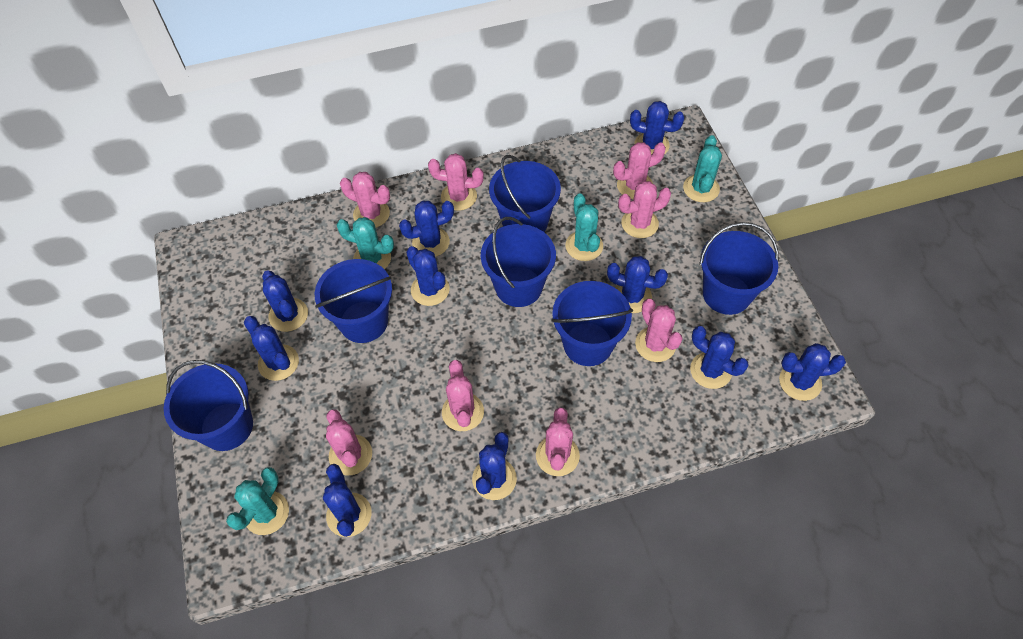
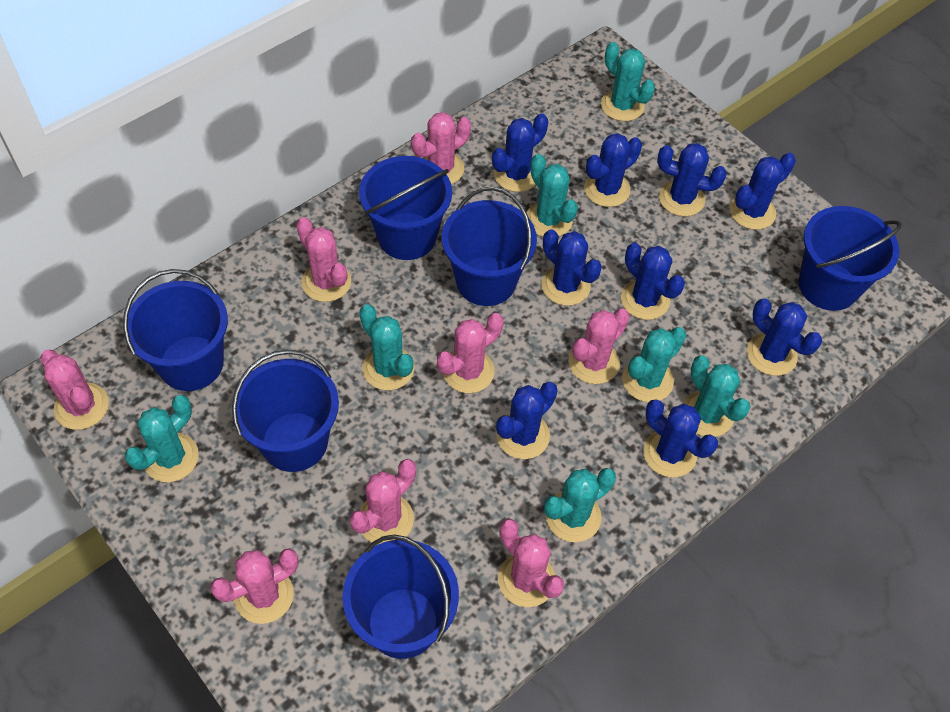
blue cactus: 10 -> 9
turquoise cactus: 4 -> 7

